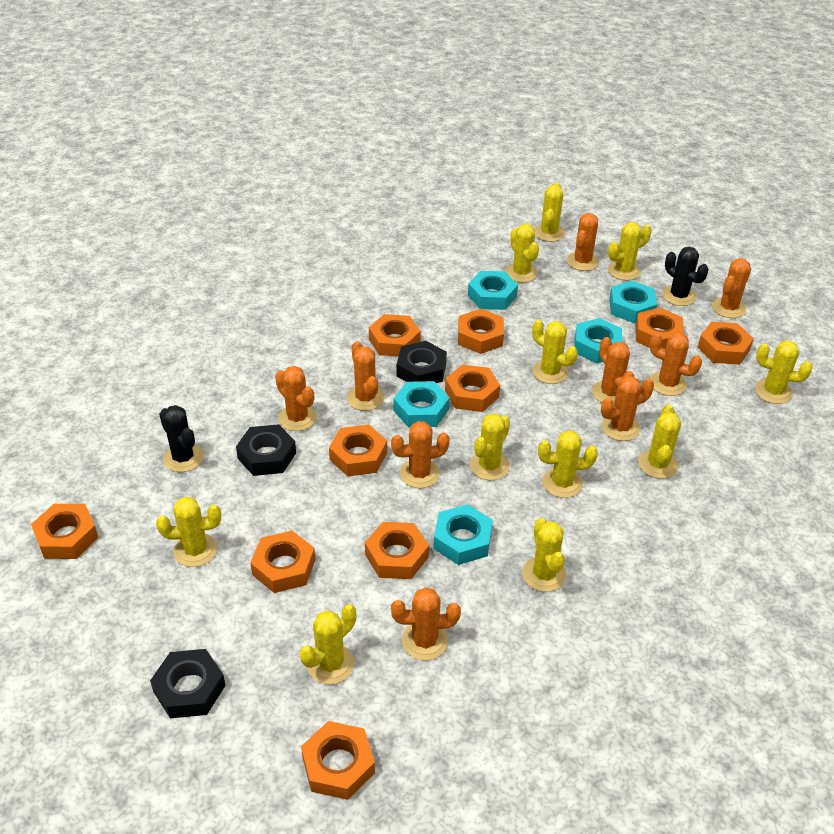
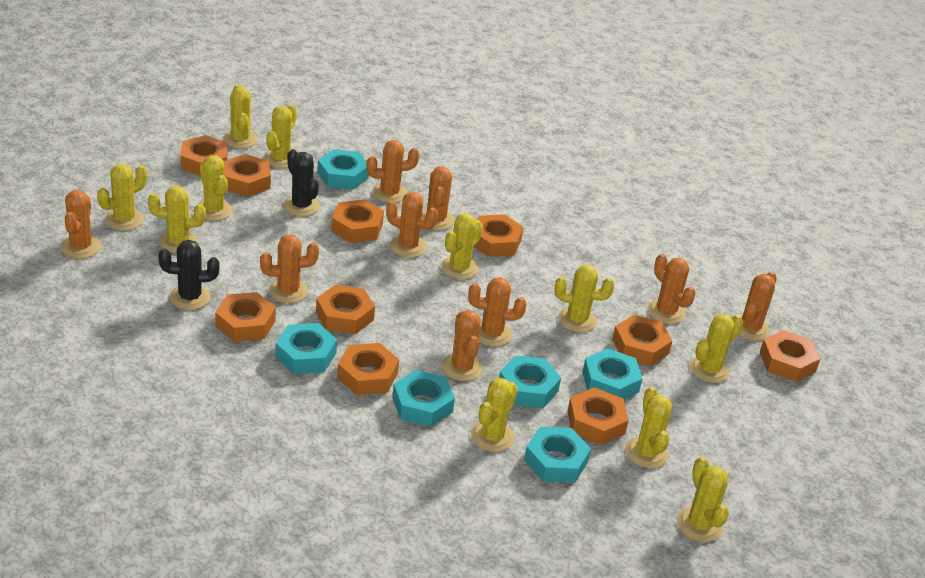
black nut: 3 -> 0
turquoise nut: 5 -> 6

